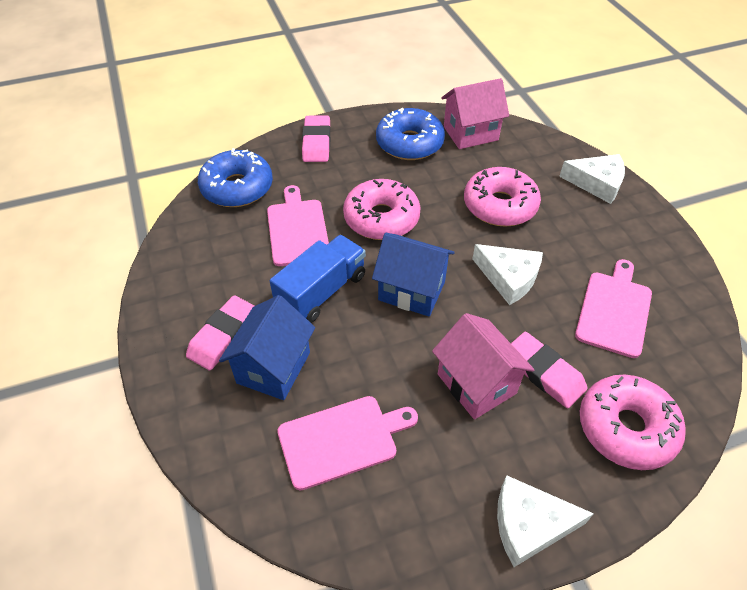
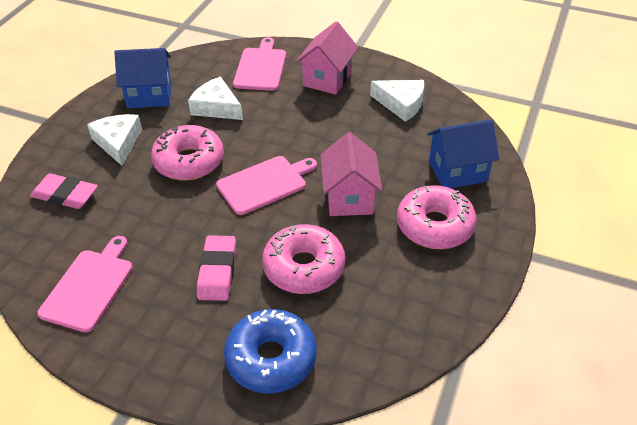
blue donut: 2 -> 1
blue truck: 1 -> 0
pink eraser: 3 -> 2

